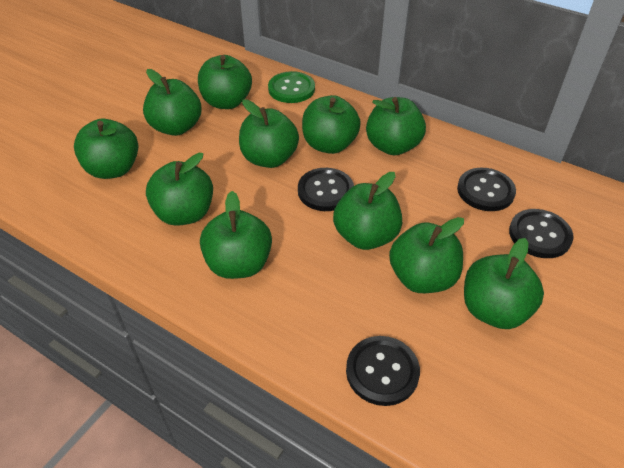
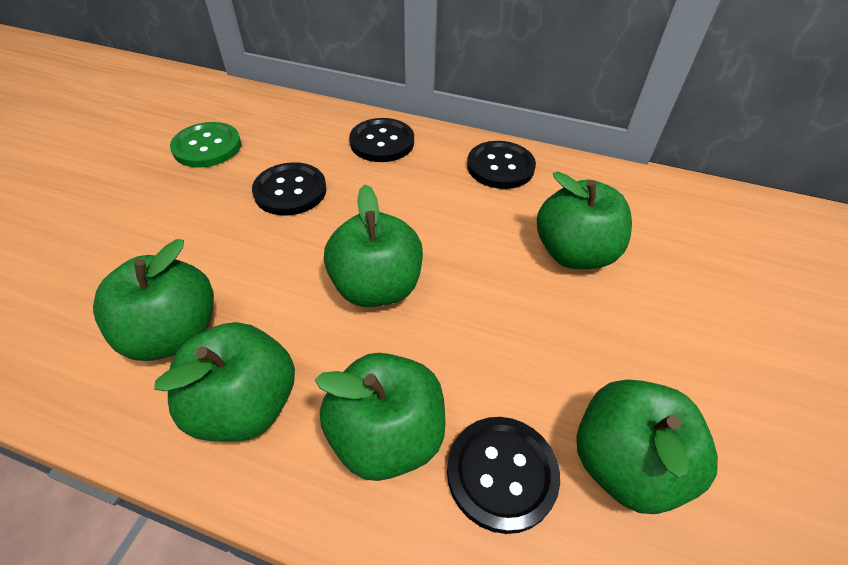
green apple: 11 -> 6

